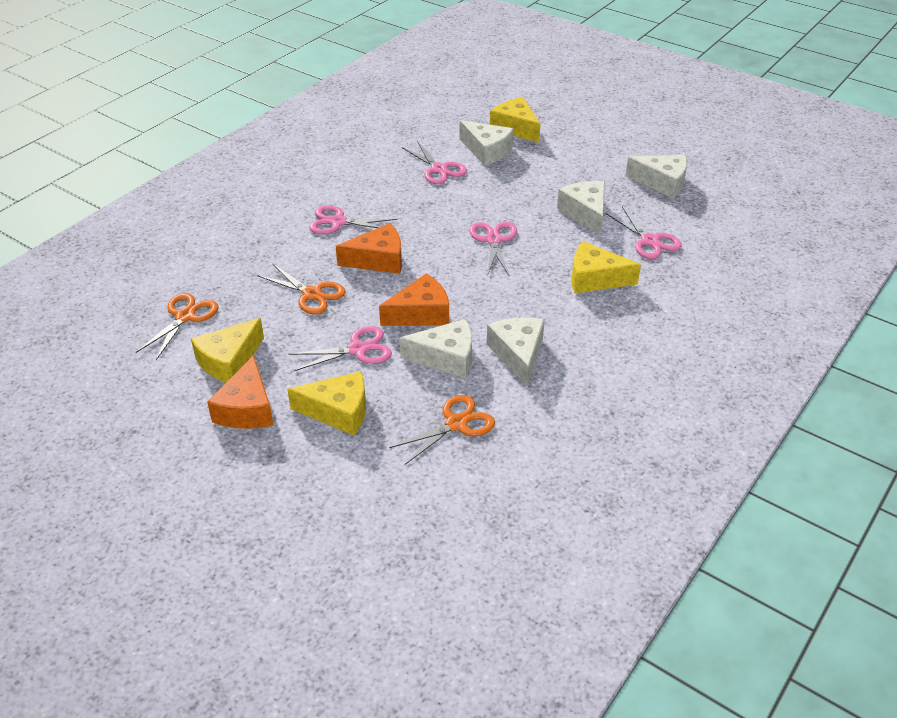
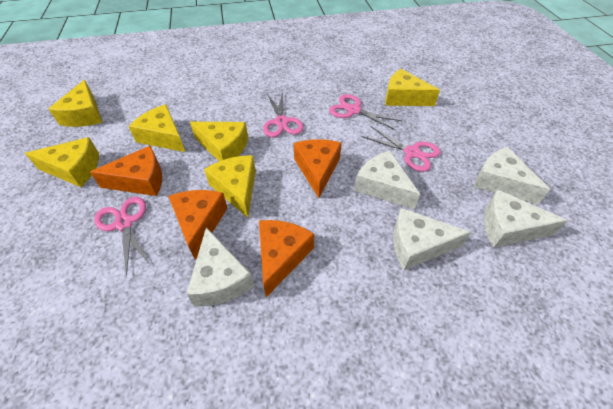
orange cheese: 3 -> 4
orange scissors: 3 -> 0
pink scissors: 5 -> 4
yellow cheese: 4 -> 6

